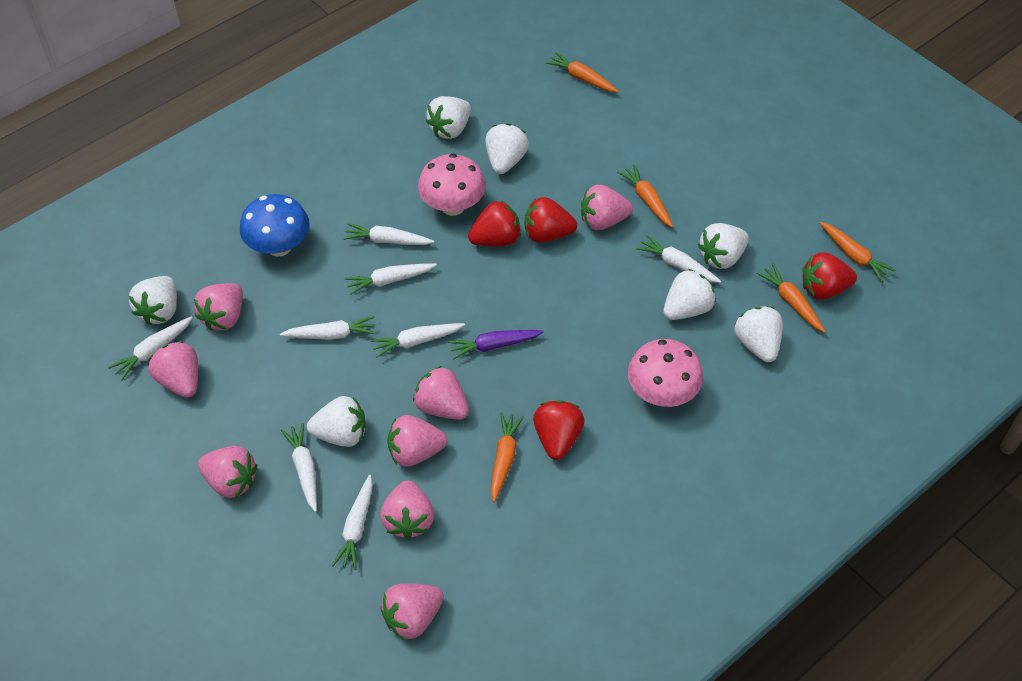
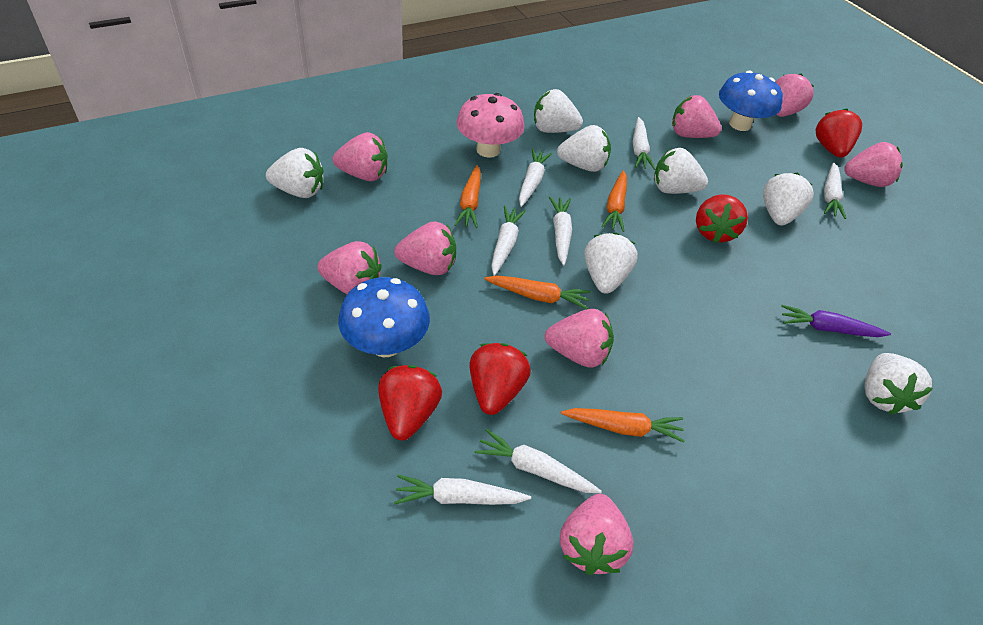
blue mushroom: 1 -> 2
orange carrot: 5 -> 4
pink mushroom: 2 -> 1
white carrot: 8 -> 7

